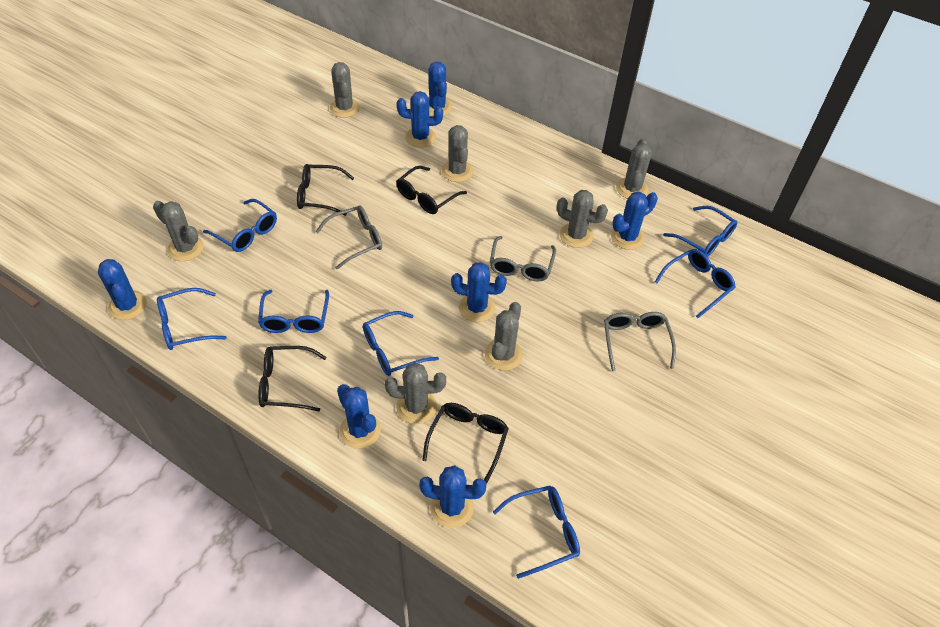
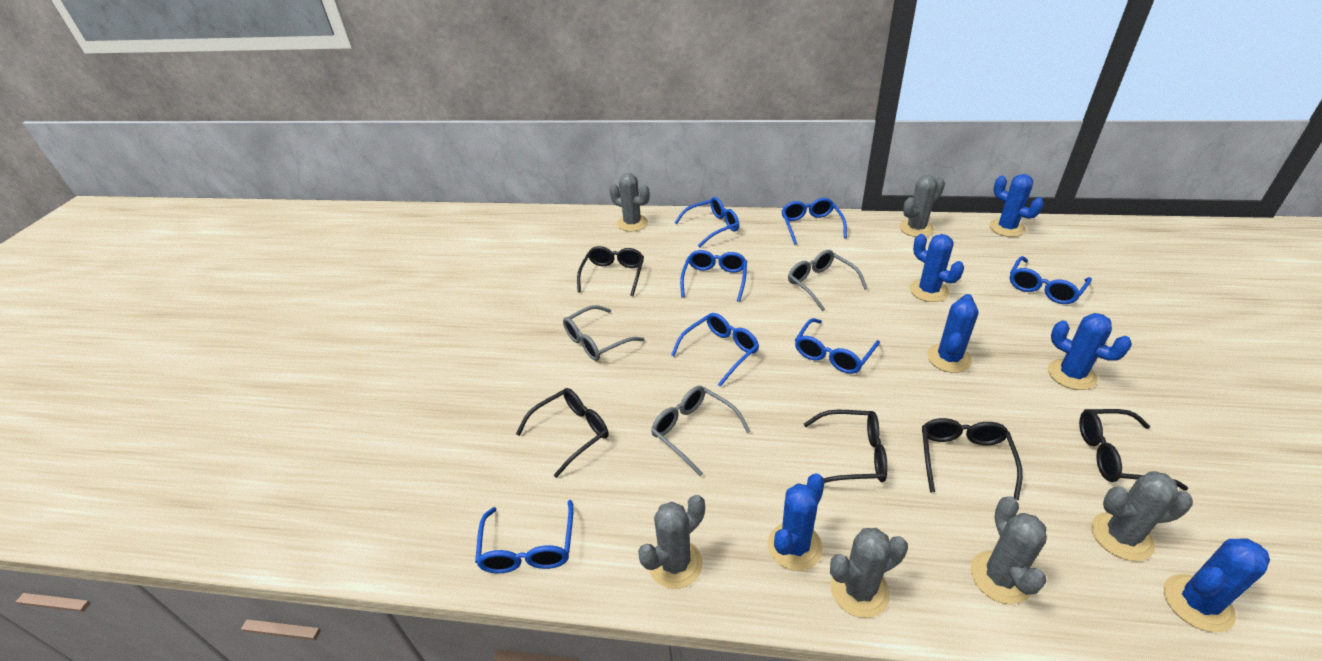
black glasses: 4 -> 5
blue cactus: 7 -> 6
grey cactus: 7 -> 6

